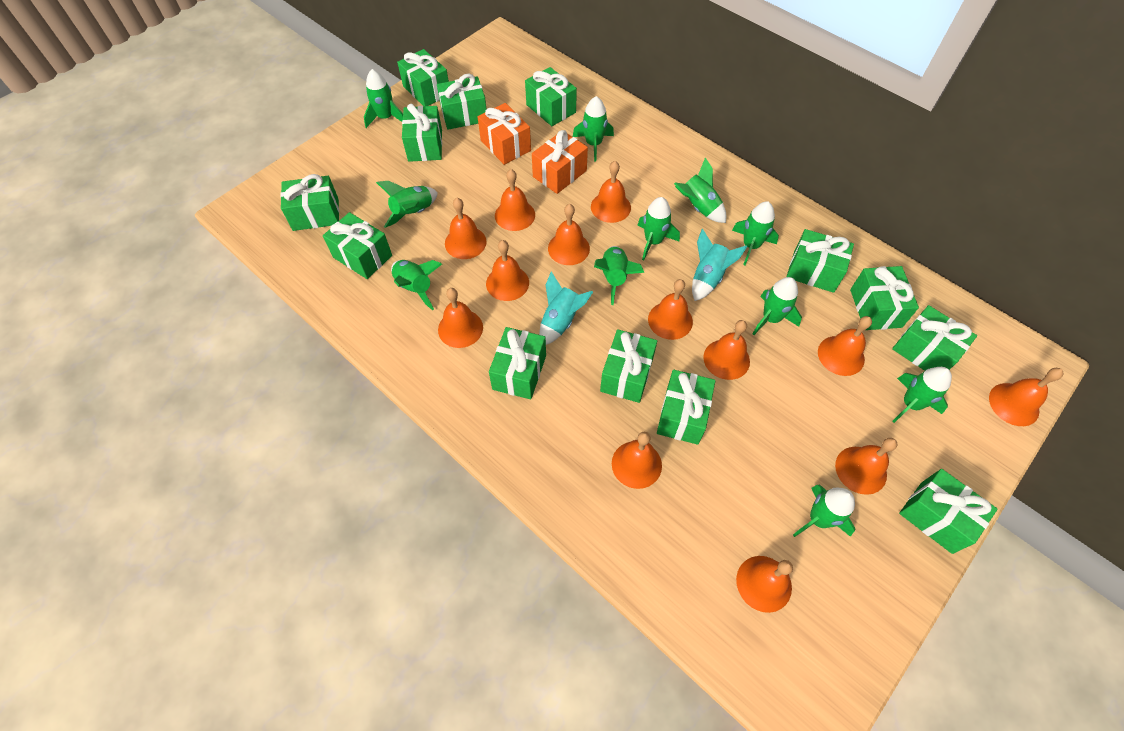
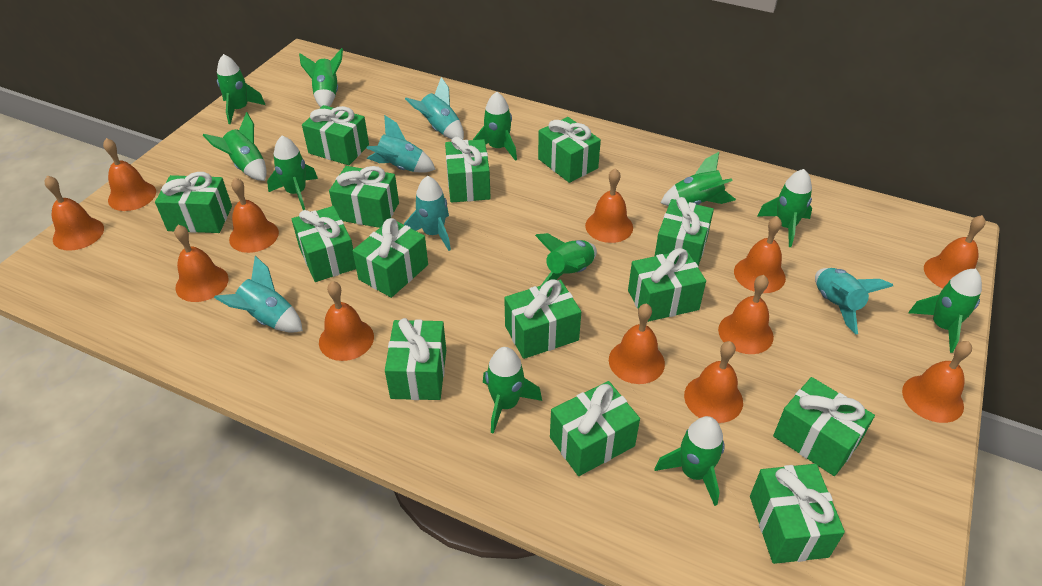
green gift: 13 -> 14
orange bell: 13 -> 12
orange gift: 2 -> 0
turquoise rocket: 2 -> 5

